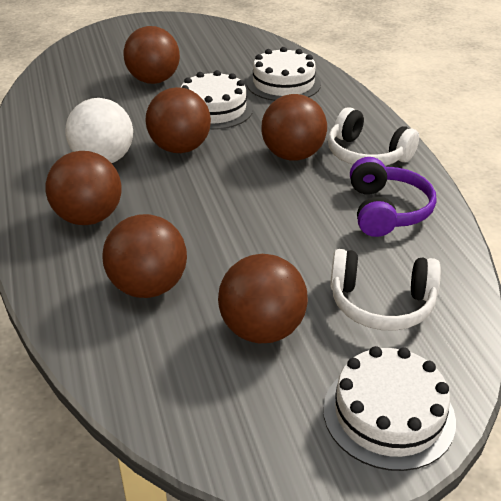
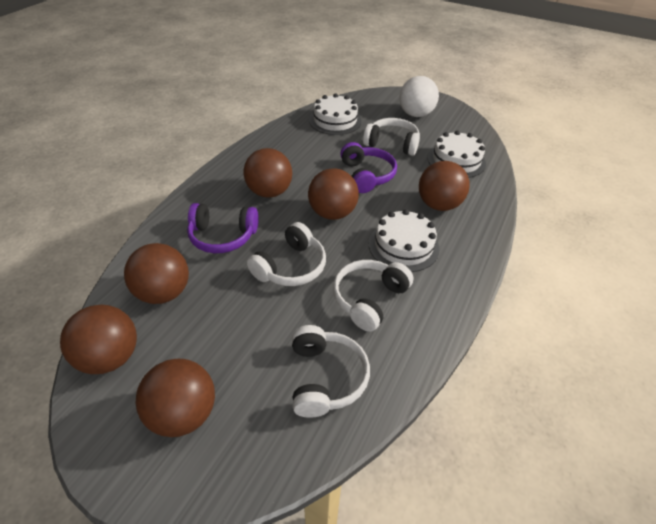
purple headphones: 1 -> 2
white headphones: 2 -> 4

